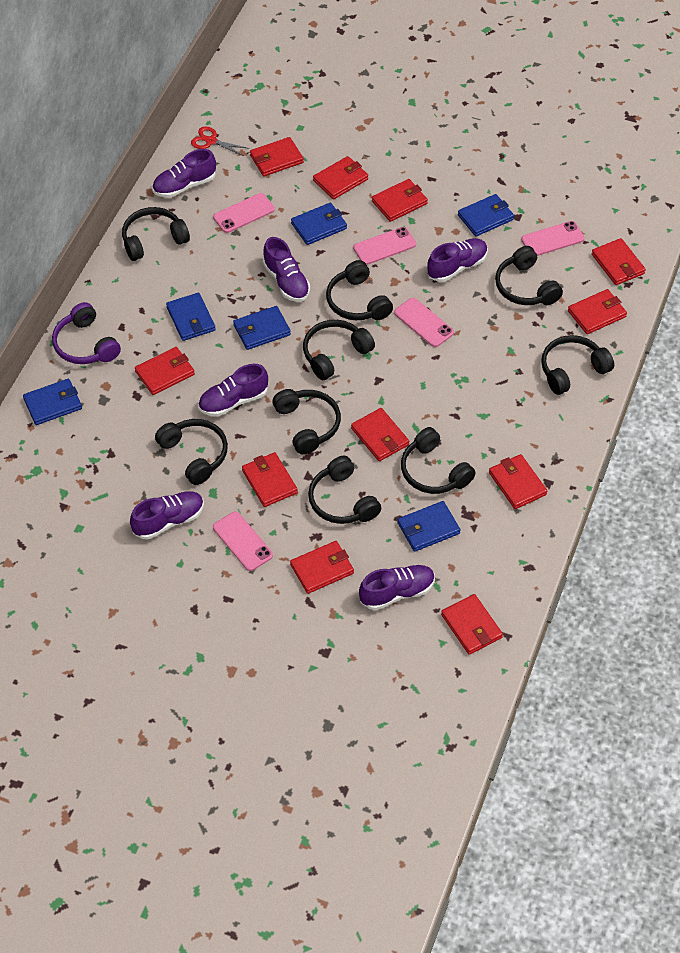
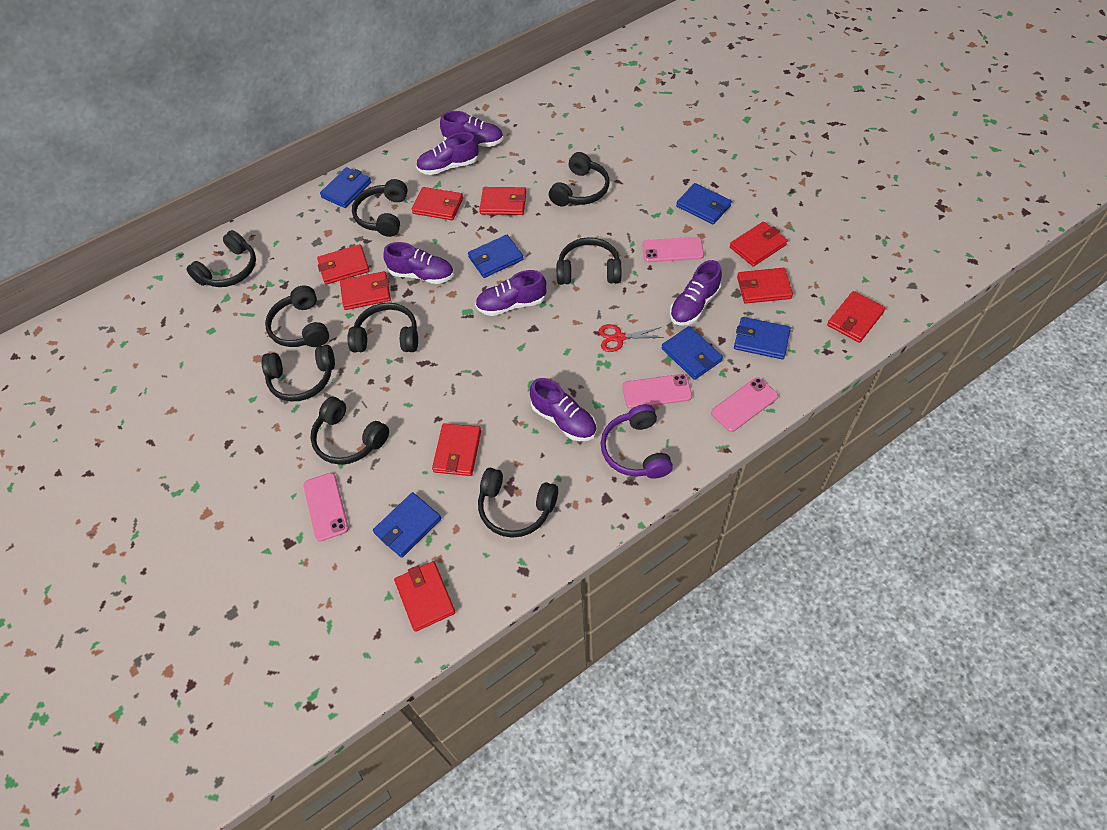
pink phone: 5 -> 4
red wallet: 11 -> 9

